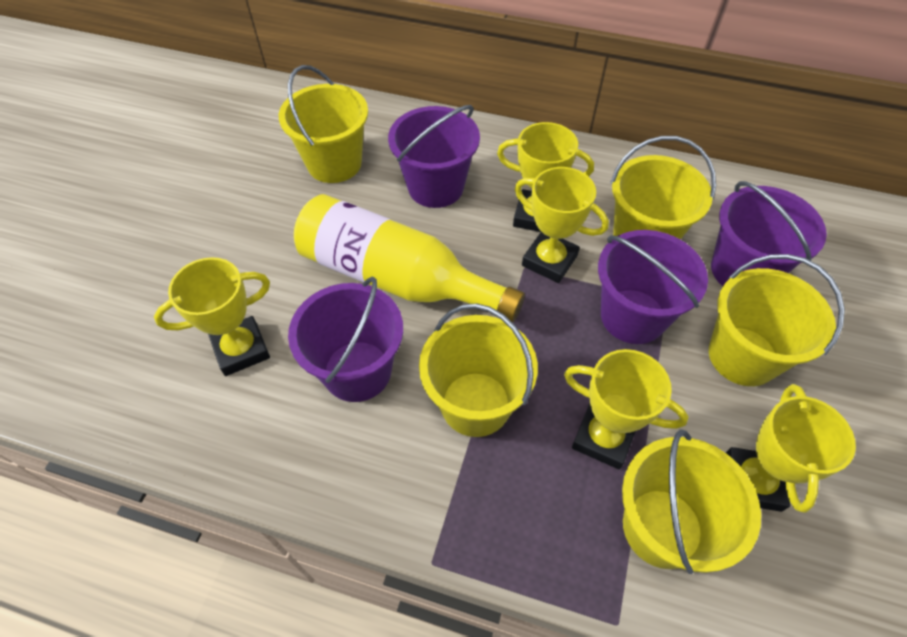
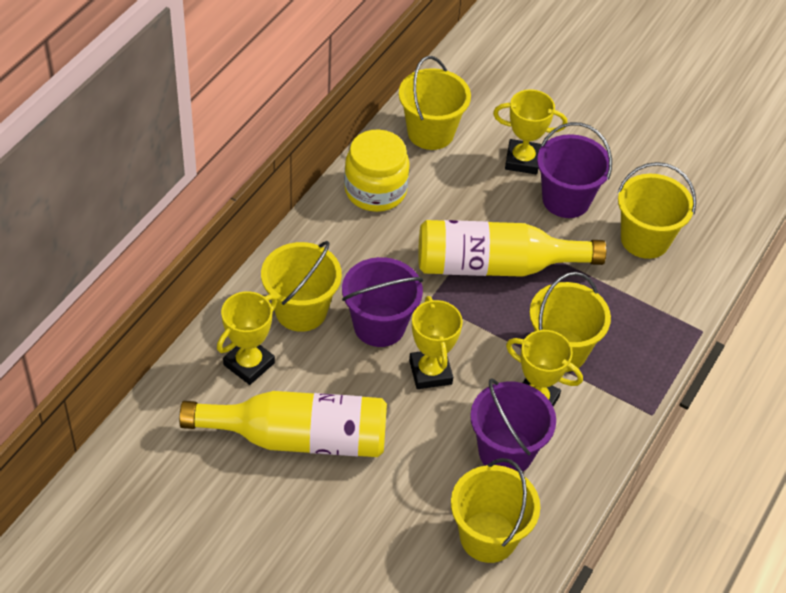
purple bucket: 4 -> 3
yellow bottle: 1 -> 2
yellow jar: 0 -> 1
yellow trophy: 5 -> 4

